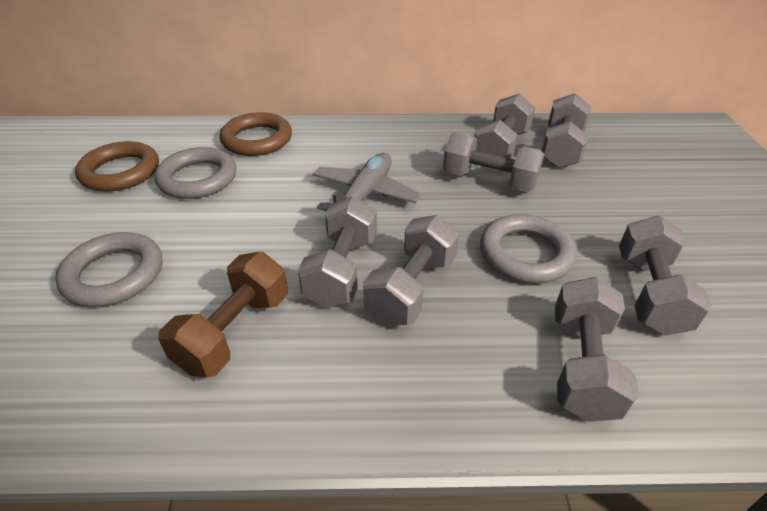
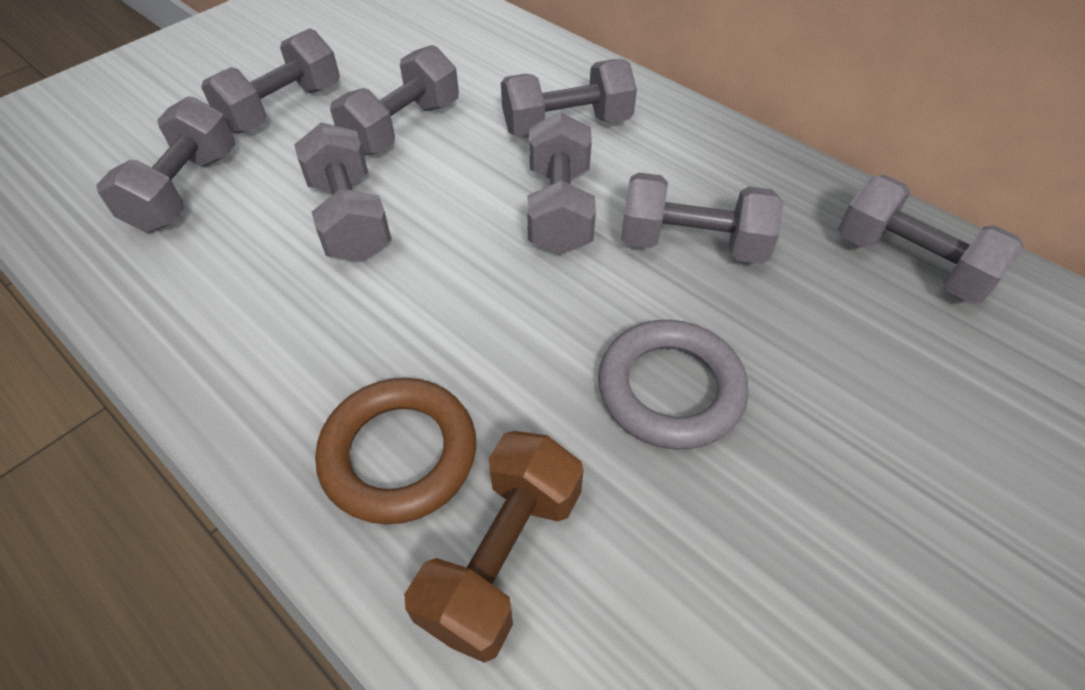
brown ring: 2 -> 1
grey dumbbell: 7 -> 8
grey plane: 1 -> 0
grey ring: 3 -> 1

